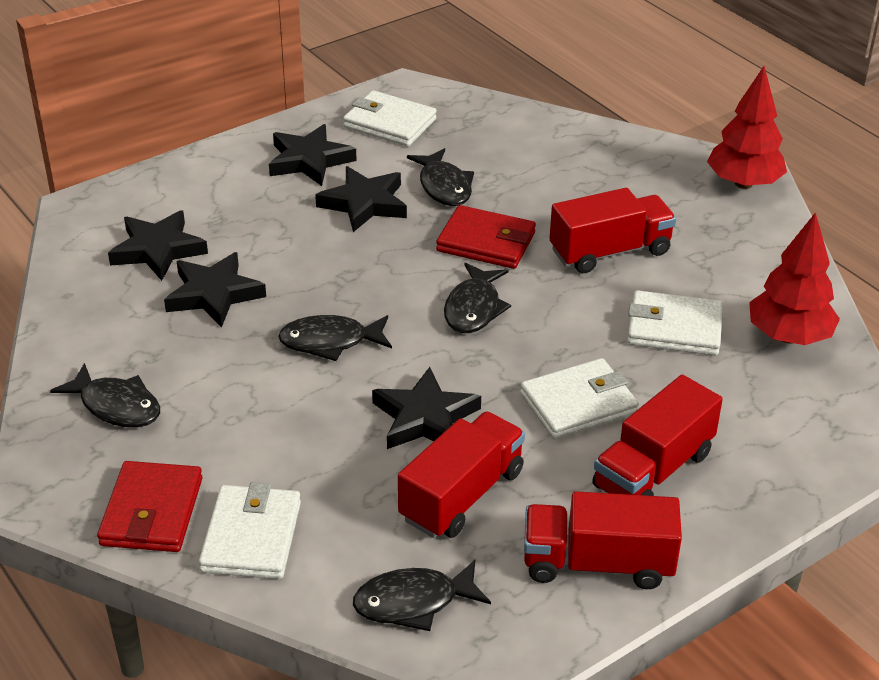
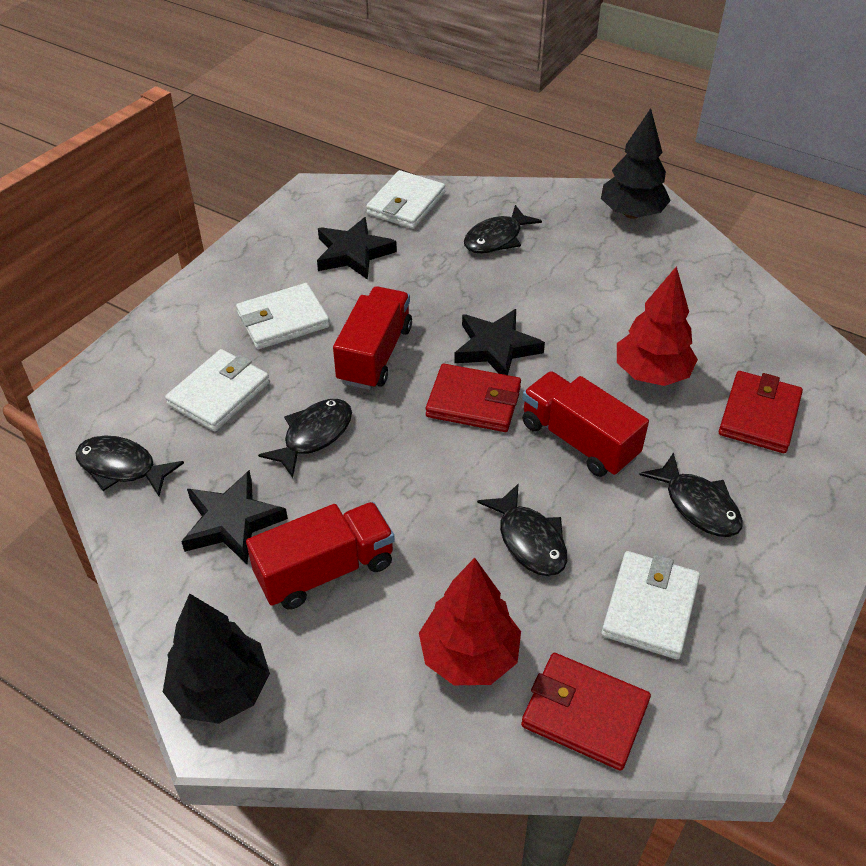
black star: 5 -> 3
black tree: 0 -> 2
red truck: 4 -> 3
red wallet: 2 -> 3

